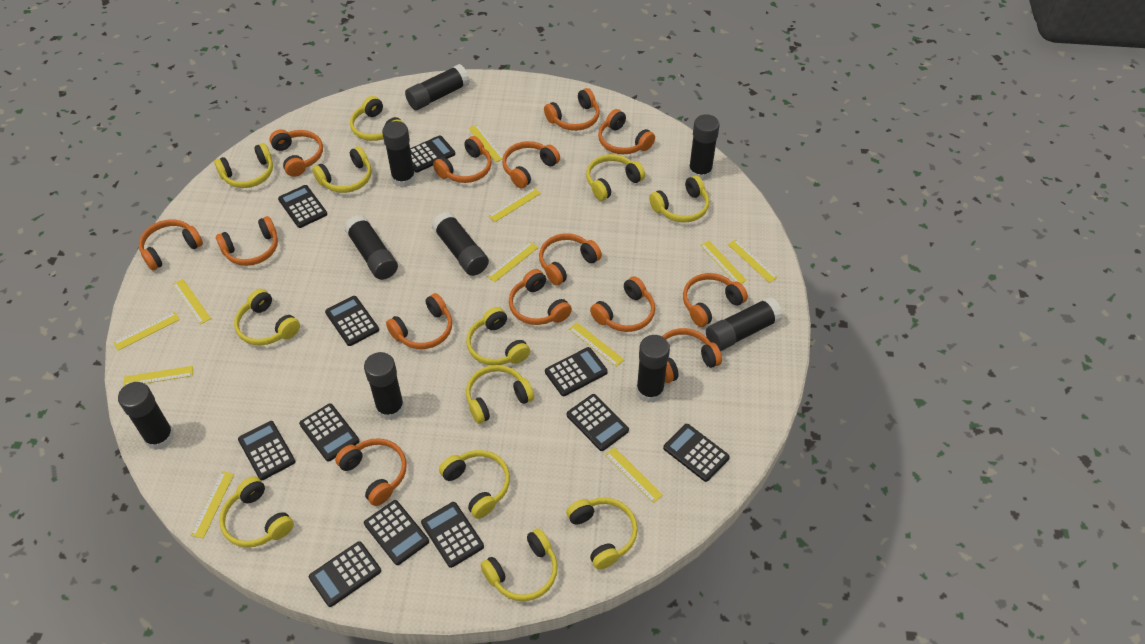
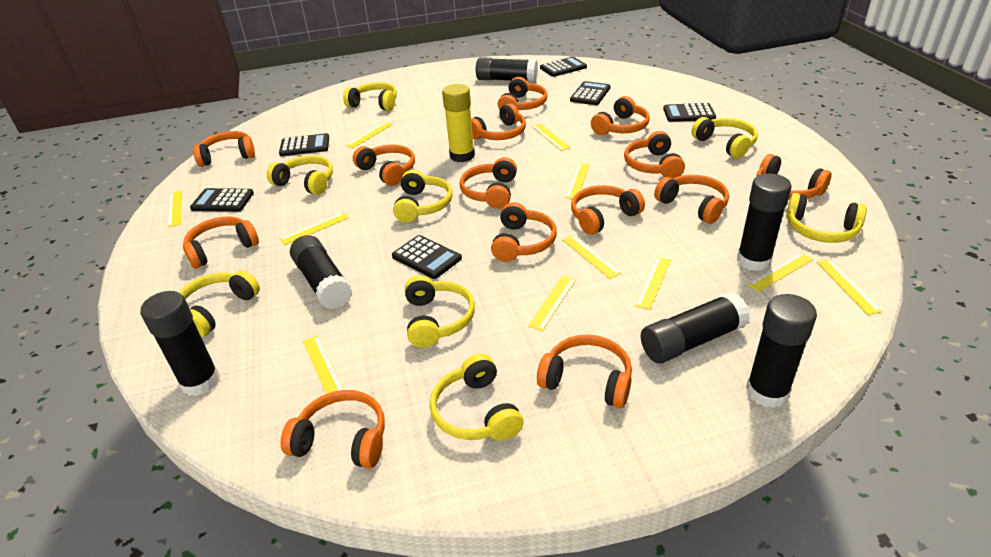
black calculator: 11 -> 6
black glue stick: 9 -> 6
yellow glue stick: 0 -> 1
yellow headphones: 12 -> 8

